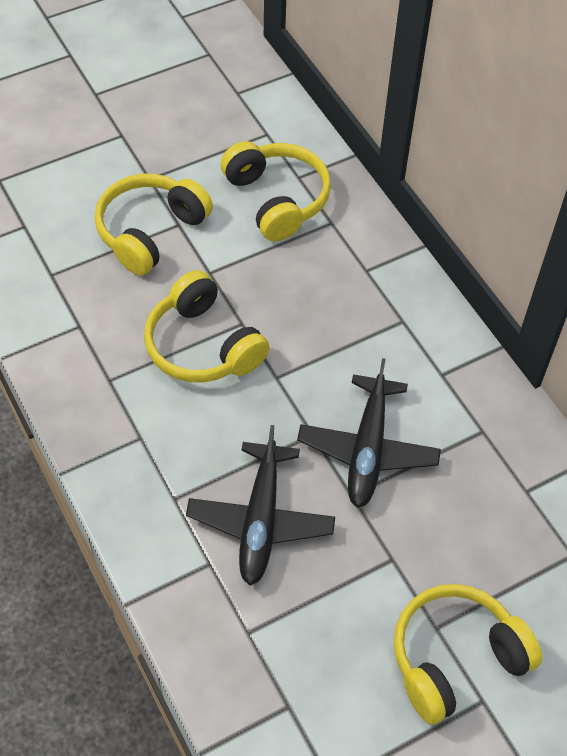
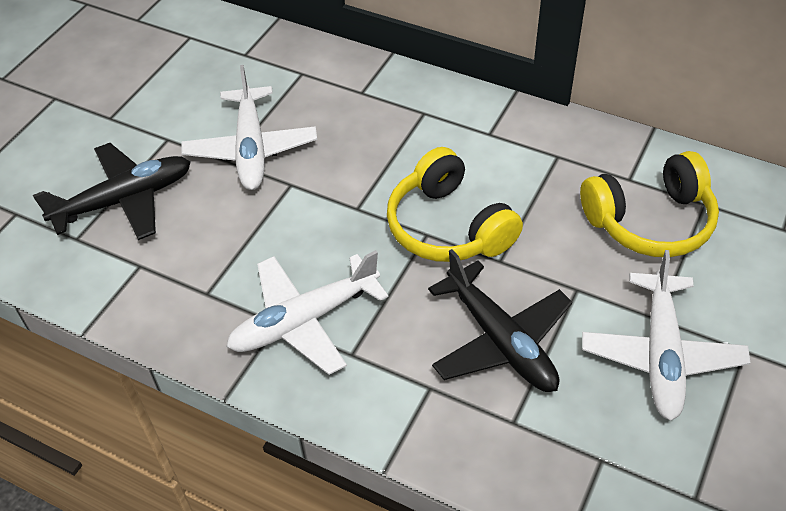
white plane: 0 -> 3
yellow headphones: 4 -> 2

